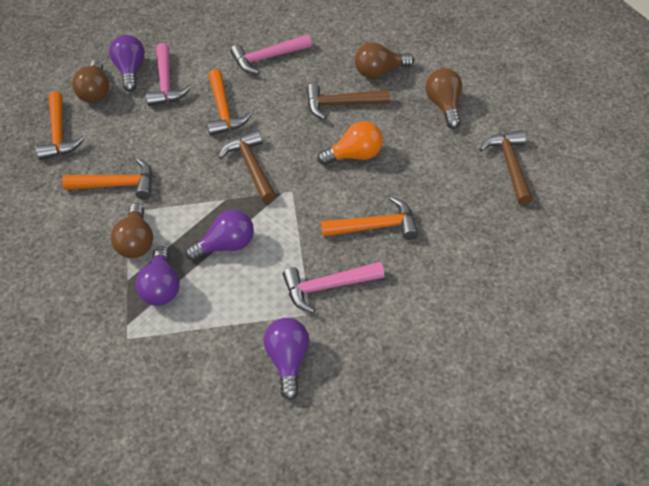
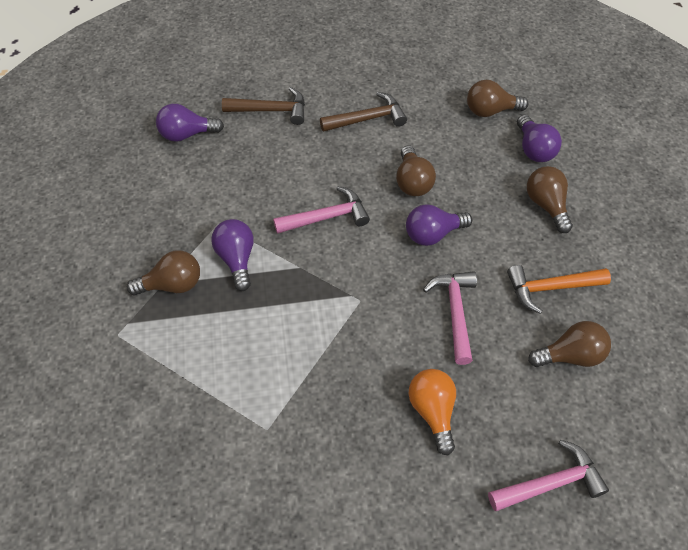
brown hammer: 3 -> 2
brown light bulb: 4 -> 5
orange hammer: 4 -> 1

